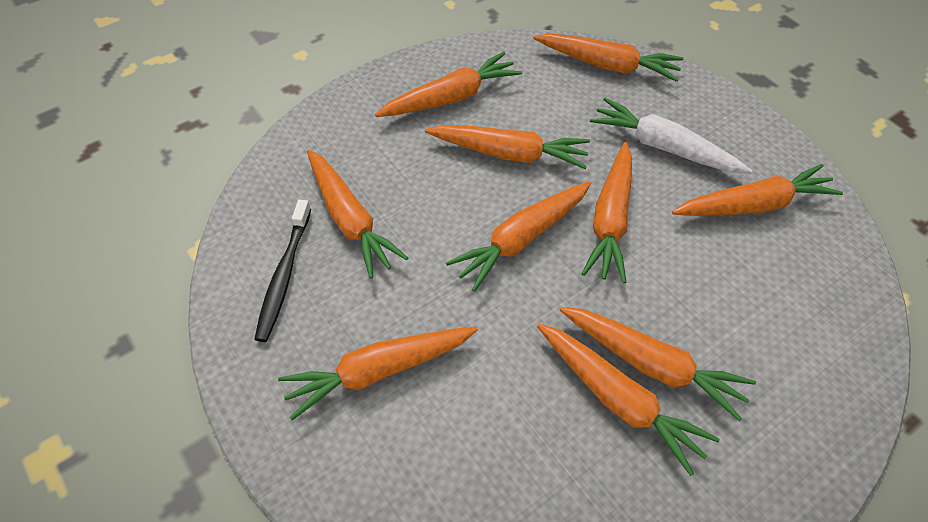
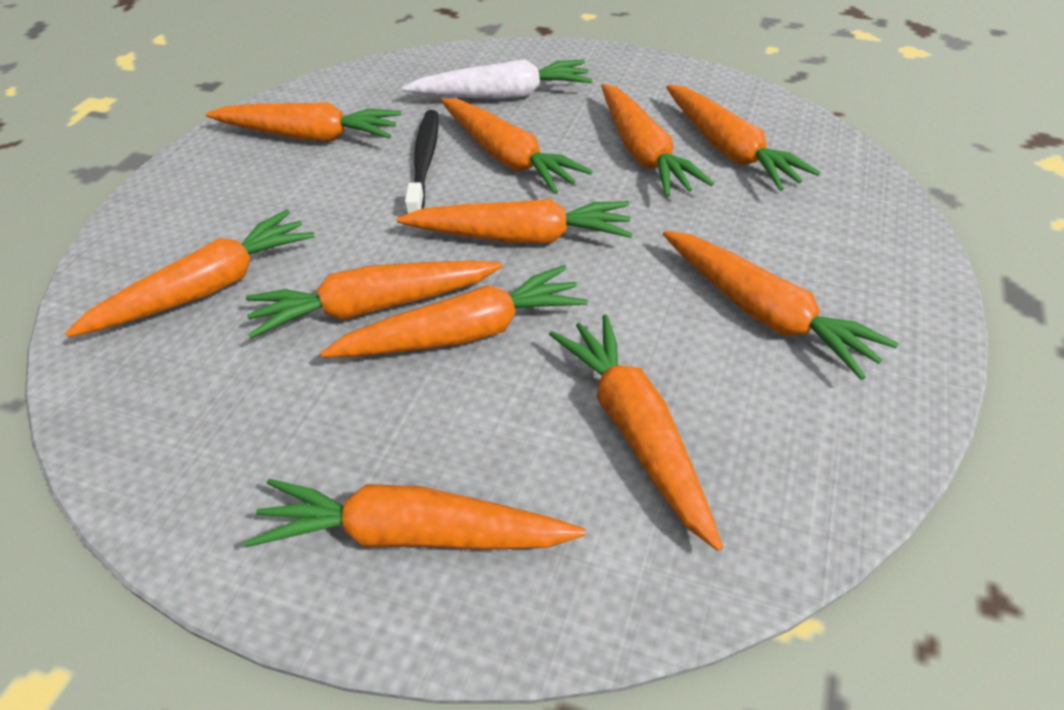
orange carrot: 10 -> 11

